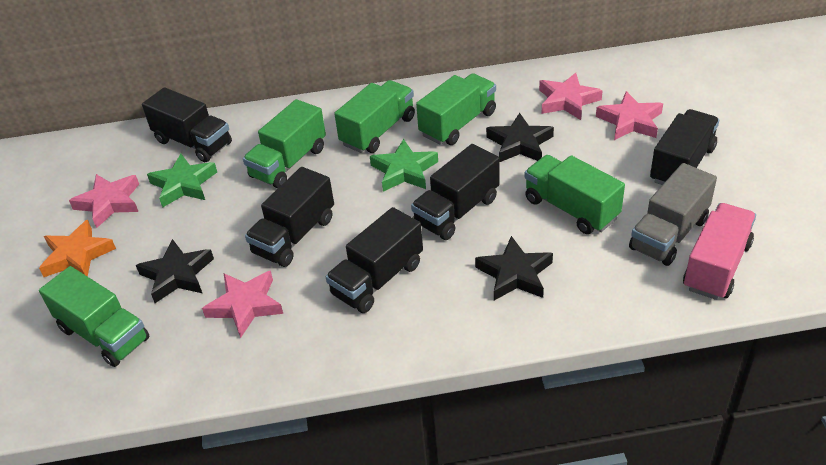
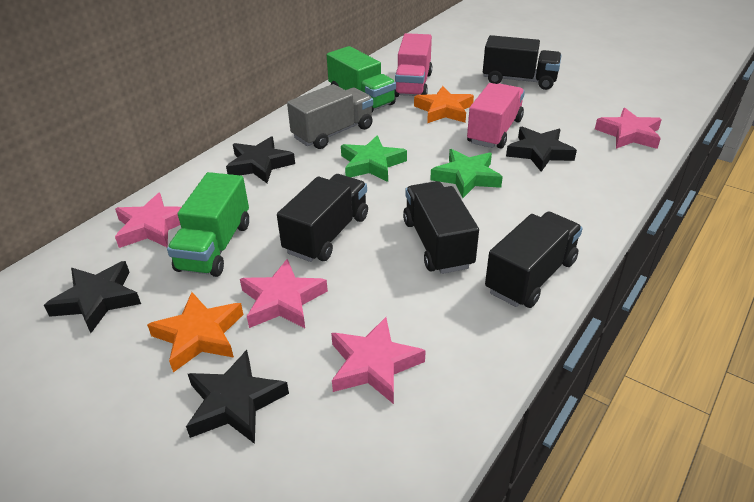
black star: 3 -> 4
black truck: 5 -> 4
green truck: 5 -> 2
orange star: 1 -> 2
pink truck: 1 -> 2

